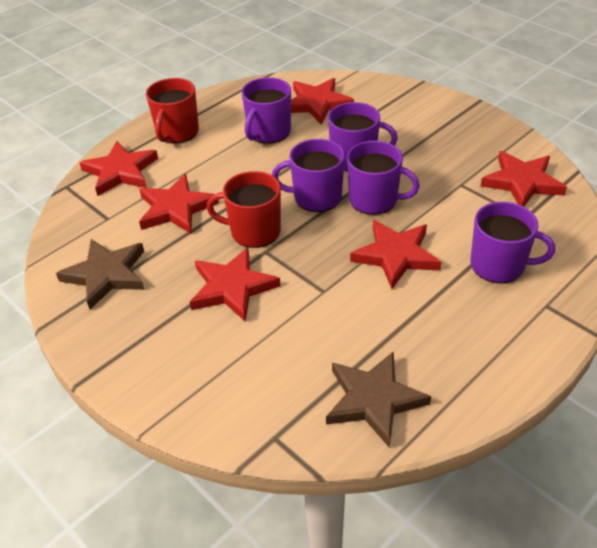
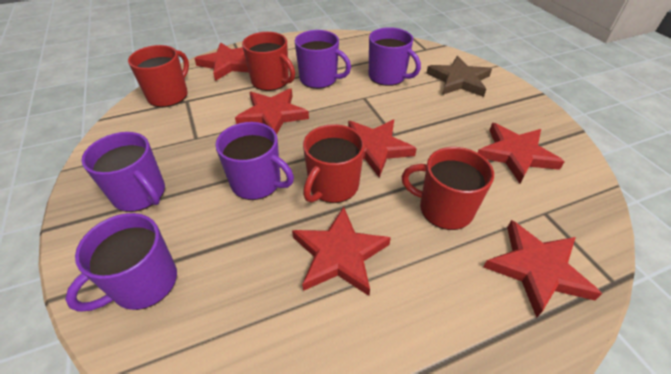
brown star: 2 -> 1
red mug: 2 -> 4

